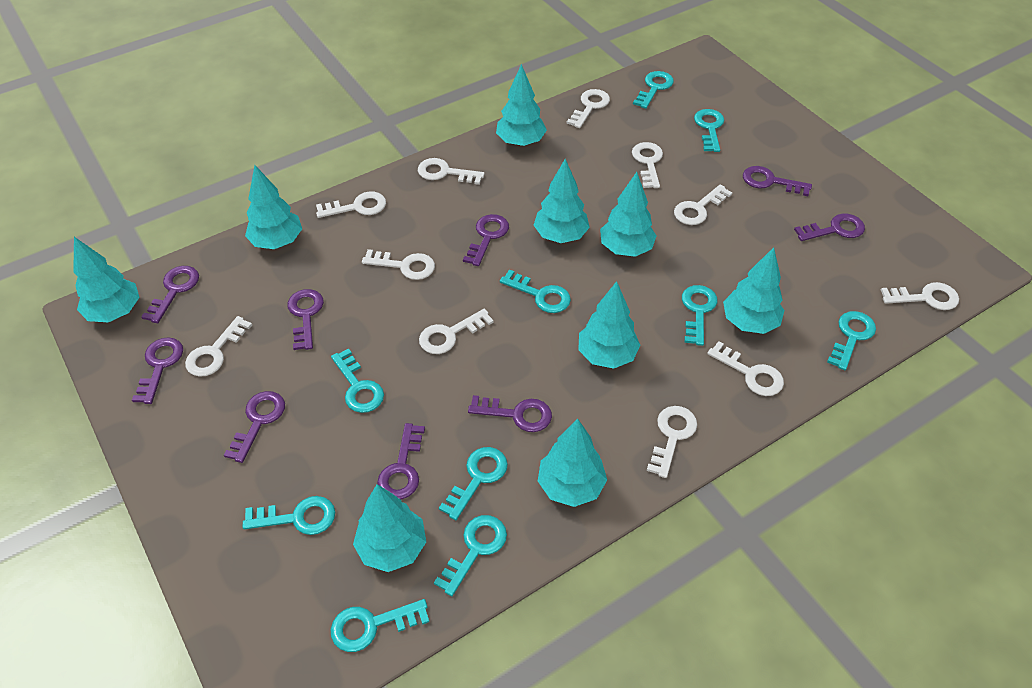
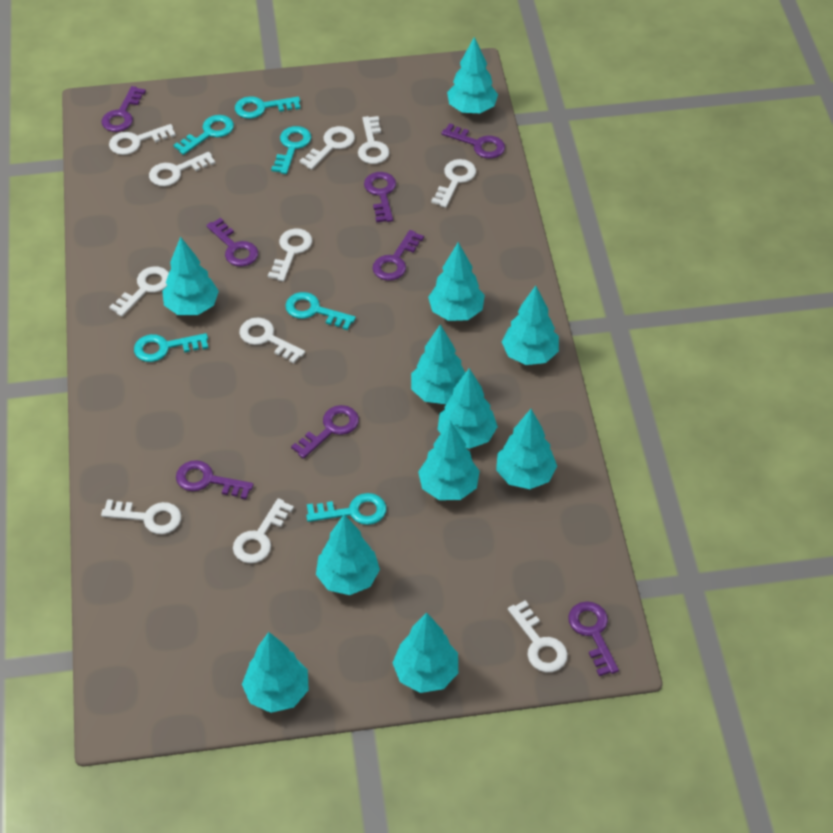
purple key: 9 -> 8
turquoise key: 10 -> 6
turquoise tree: 9 -> 11

